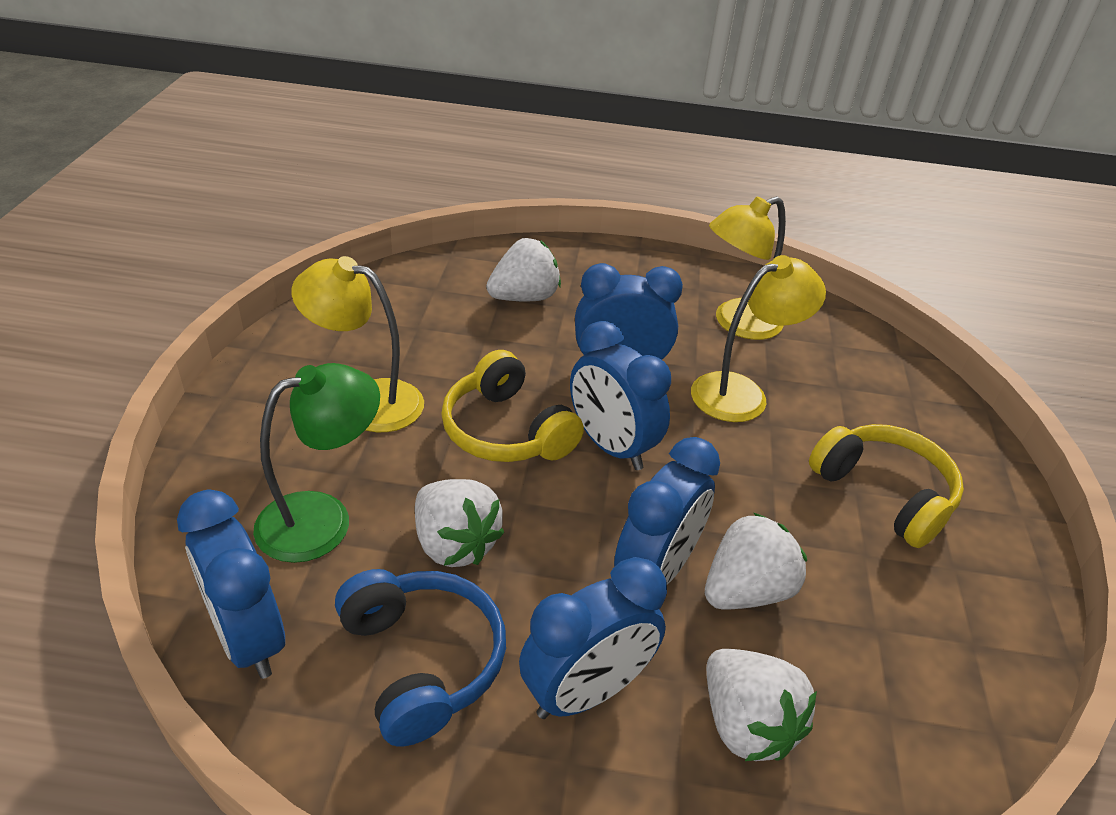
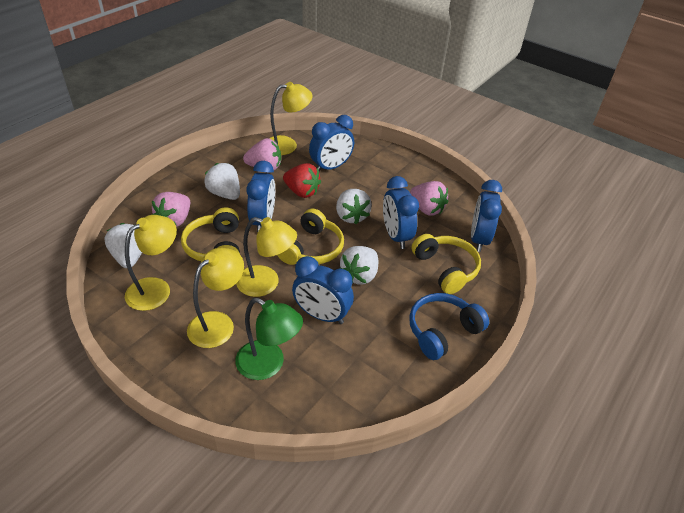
pink strawberry: 0 -> 3
red strawberry: 0 -> 1
yellow headphones: 2 -> 3
yellow lamp: 3 -> 4

